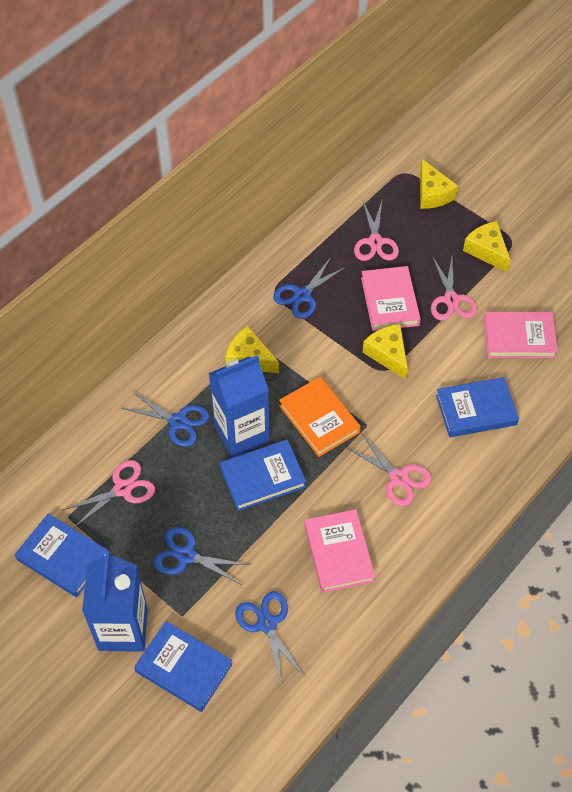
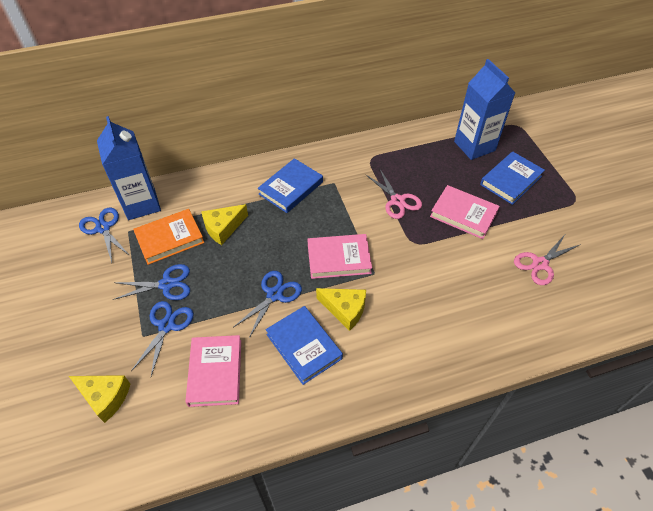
blue book: 4 -> 3
pink scissors: 4 -> 2
yellow cheese: 4 -> 3

